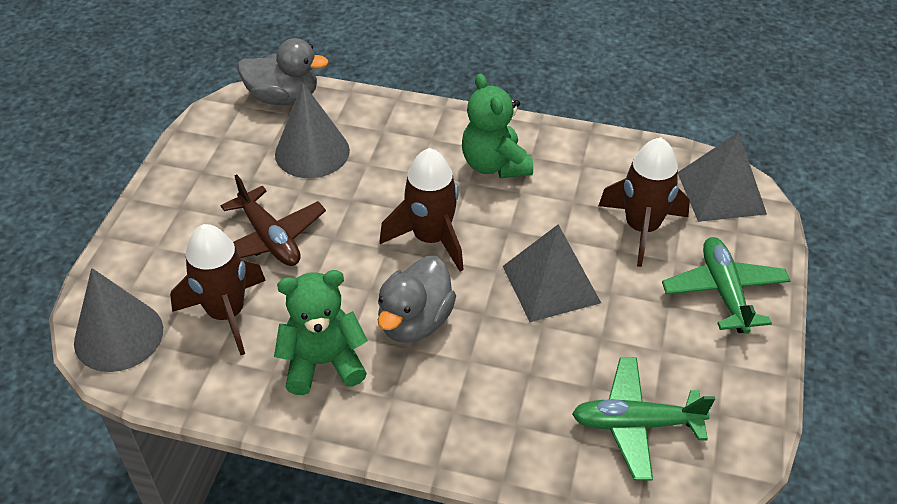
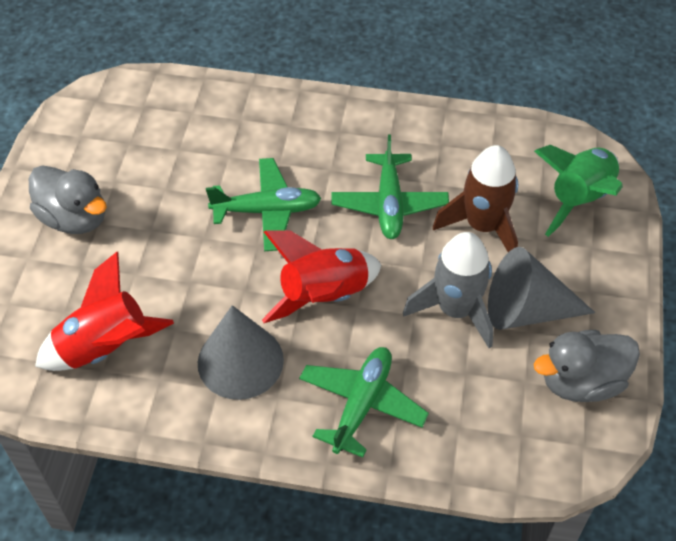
brown plane: 1 -> 0
brown rocket: 3 -> 1
green plane: 2 -> 3
green rocket: 0 -> 1
green teddy bear: 2 -> 0
grey pyramid: 2 -> 0
grey rocket: 0 -> 1
red rocket: 0 -> 2

